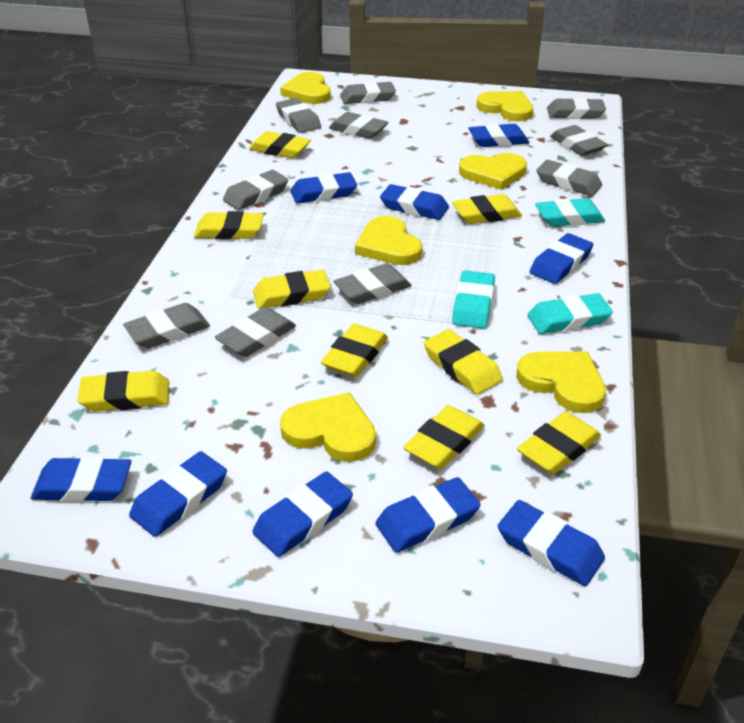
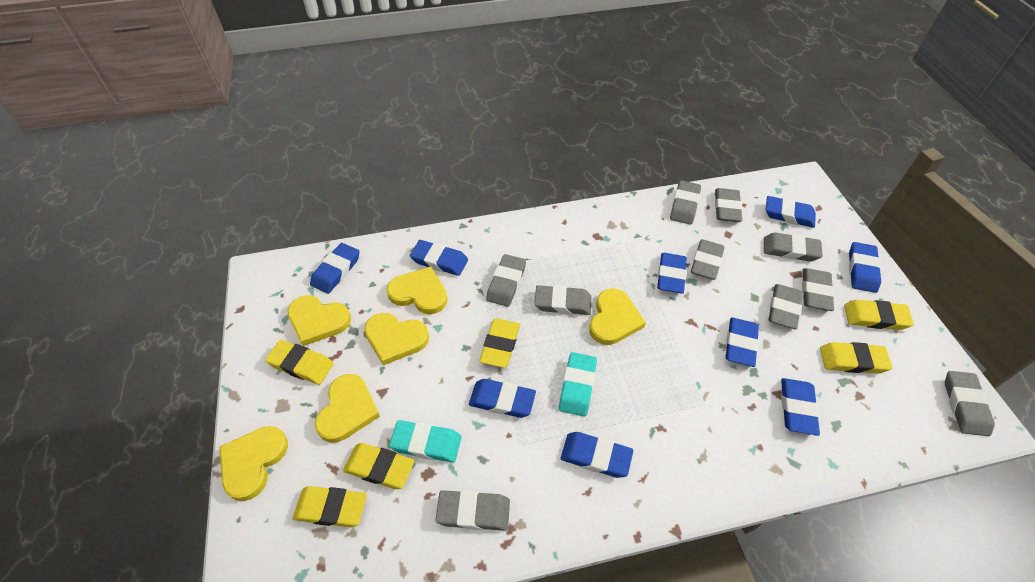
turquoise eraser: 3 -> 2
yellow eraser: 9 -> 6

